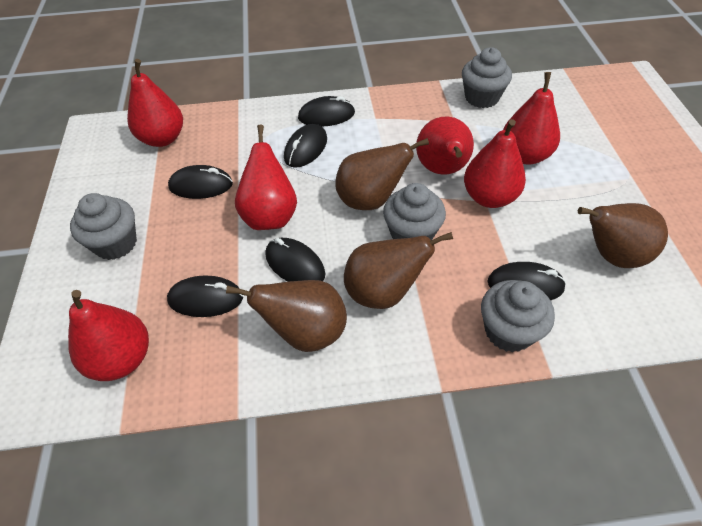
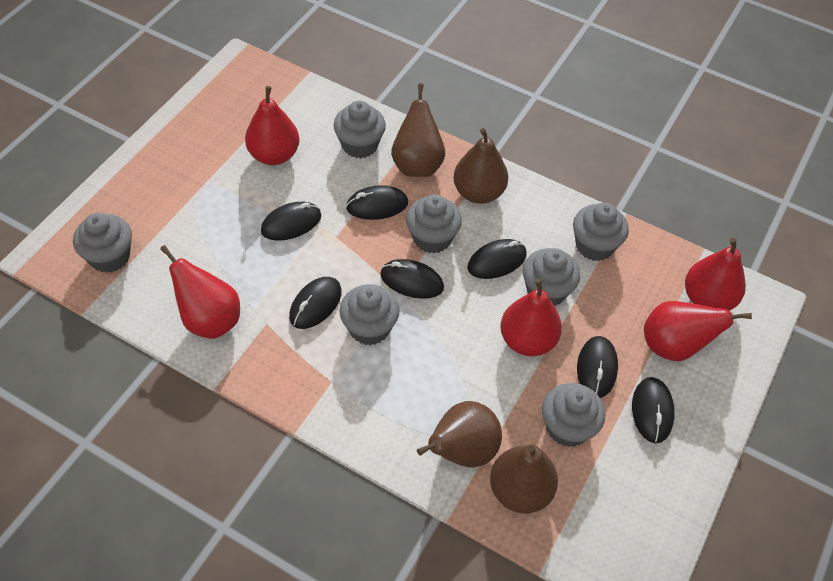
black mouse: 6 -> 7
grey cupcake: 4 -> 7
red pear: 6 -> 5

